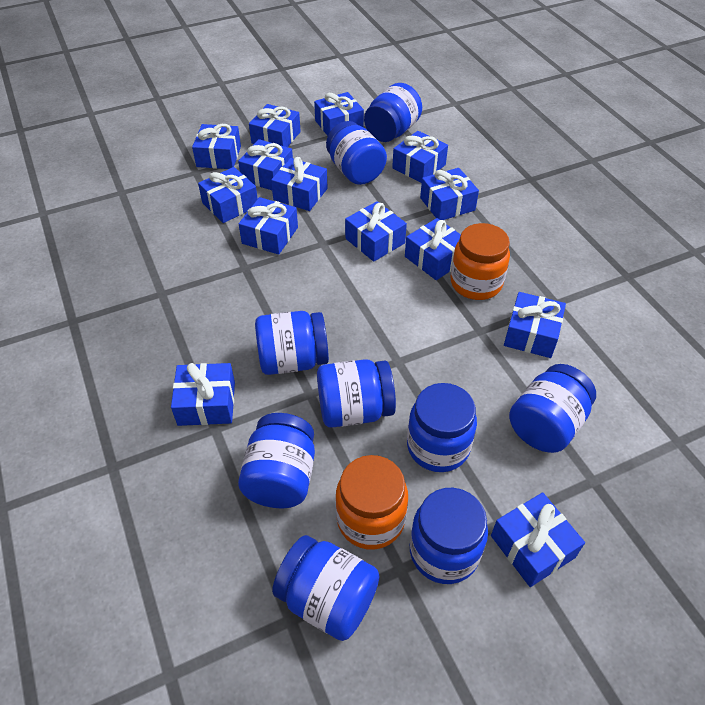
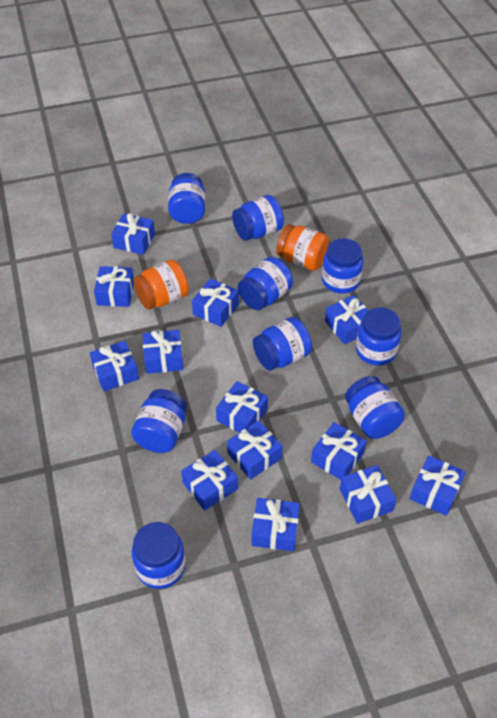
blue gift: 14 -> 13

